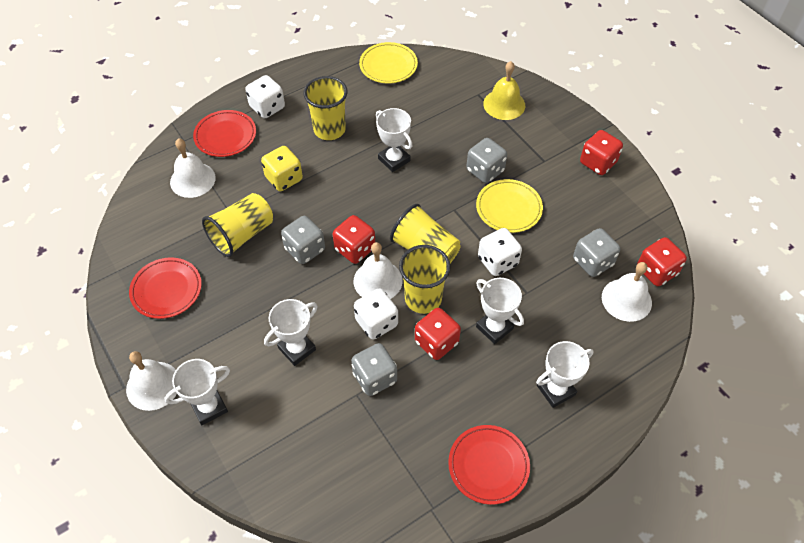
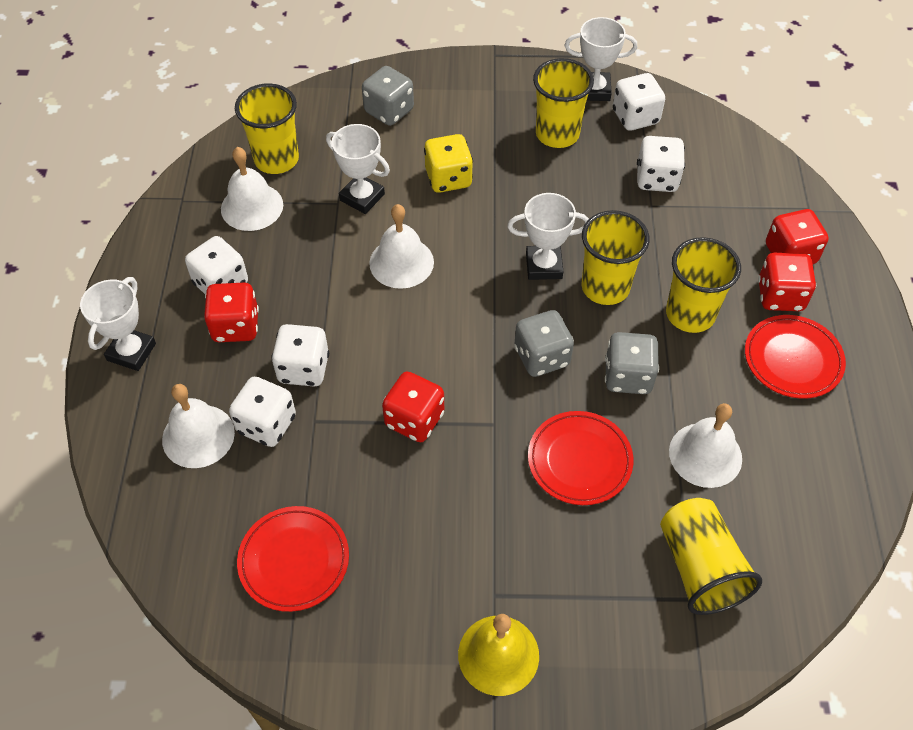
grey dice: 4 -> 3
white dice: 3 -> 5
white trophy: 5 -> 4
yellow cup: 4 -> 5
yellow plate: 2 -> 0

